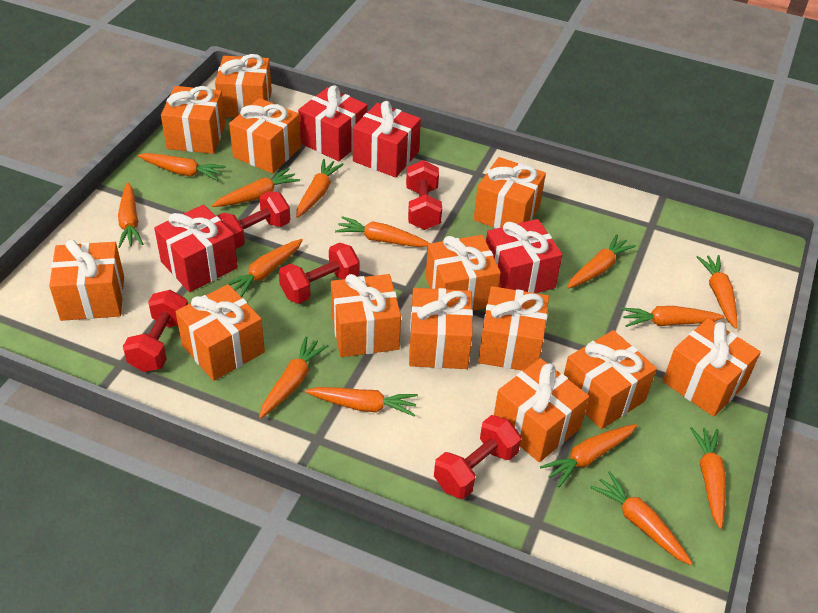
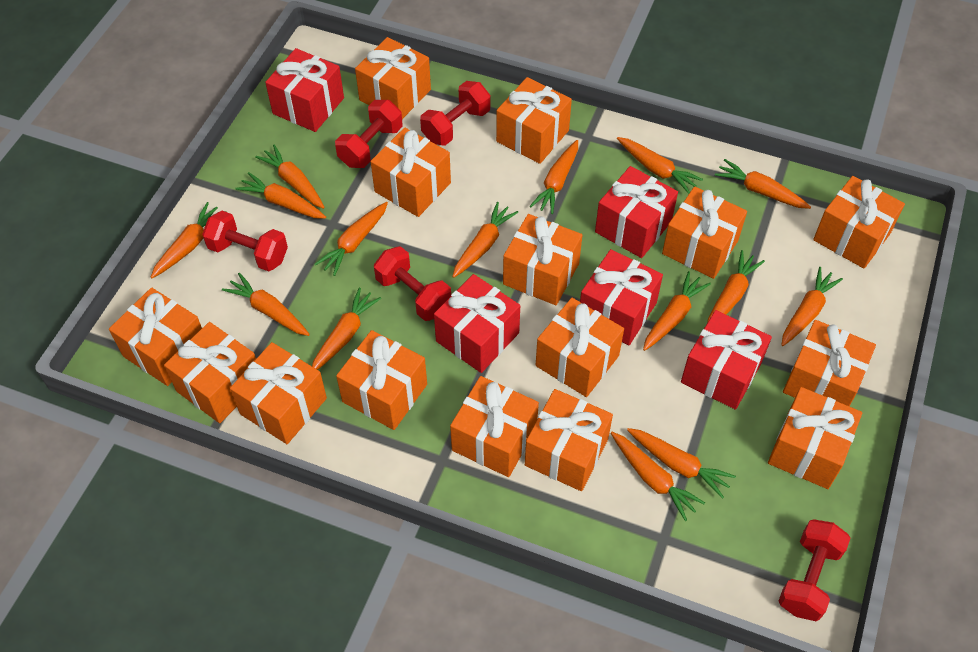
orange carrot: 14 -> 15
orange gift: 13 -> 15
red gift: 4 -> 5

